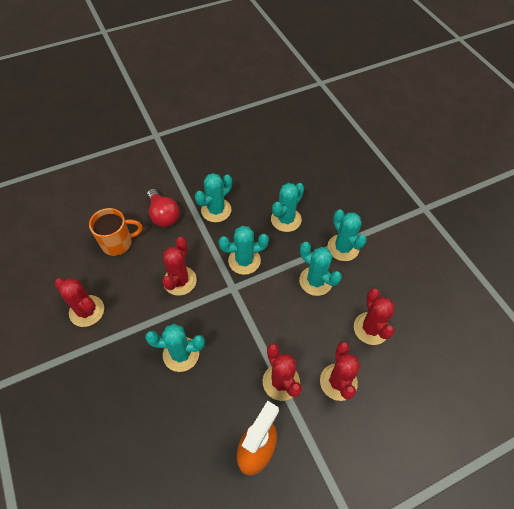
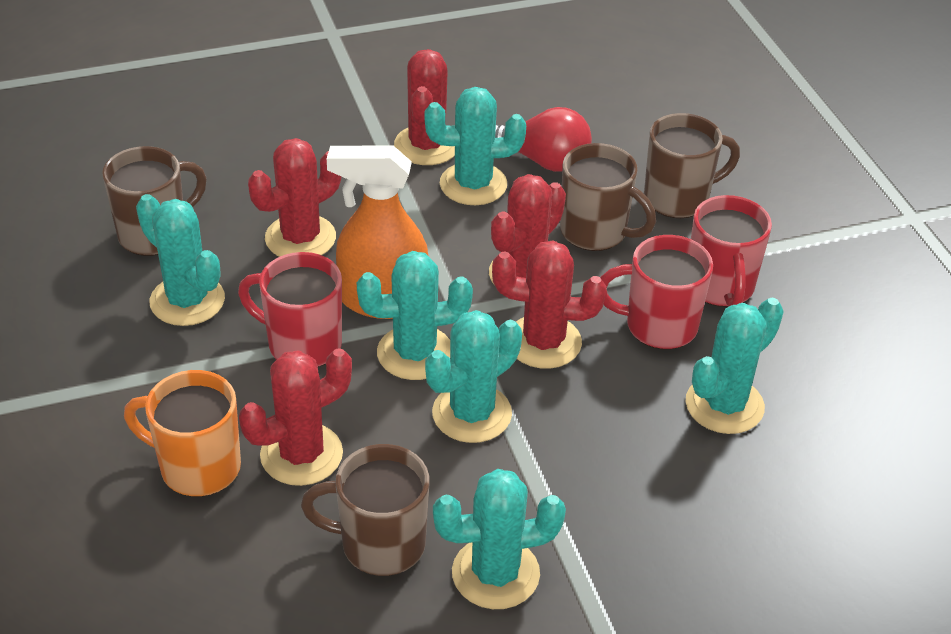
brown mug: 0 -> 4
red mug: 0 -> 3

